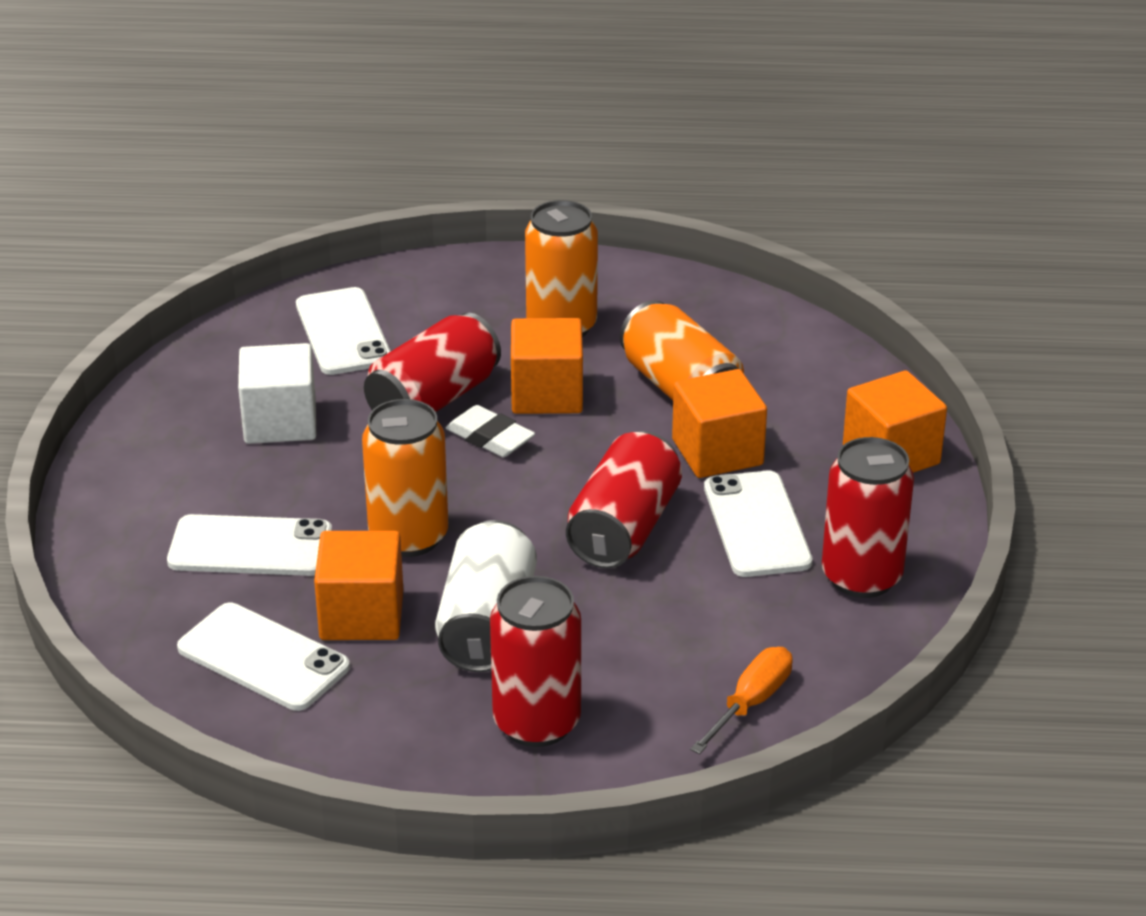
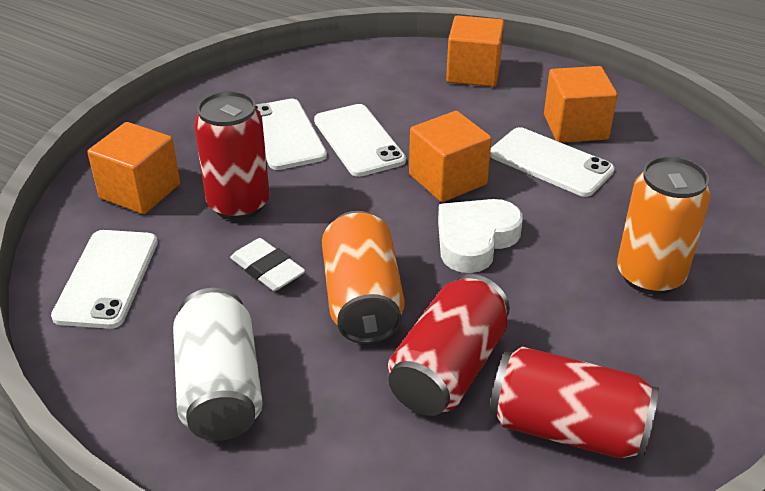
orange can: 3 -> 2
orange screwdriver: 1 -> 0
red can: 4 -> 3
white cube: 1 -> 0
white heart: 0 -> 1

